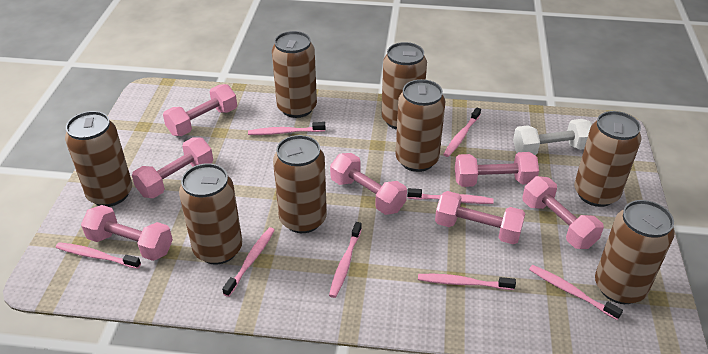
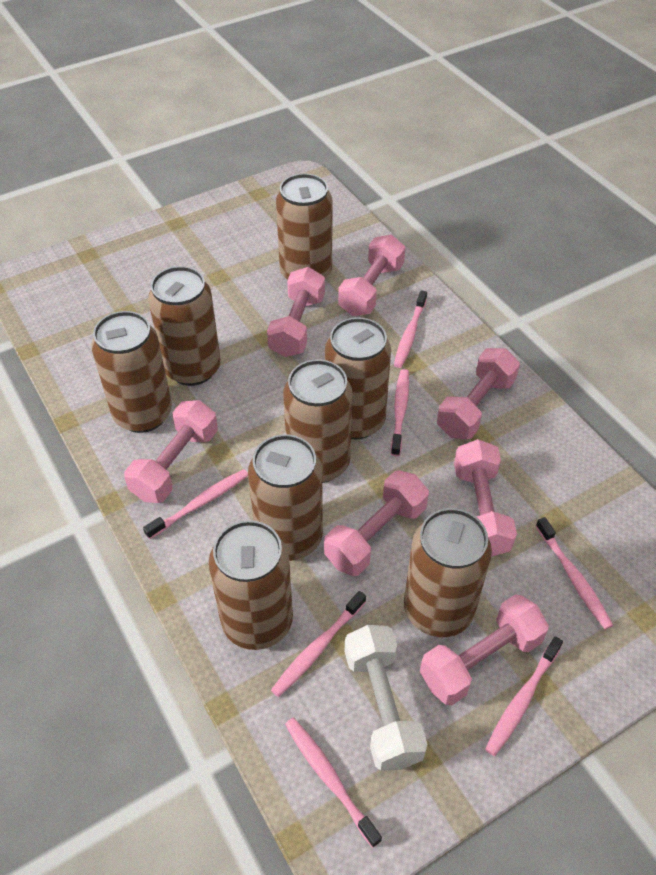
pink toothbrush: 8 -> 7

